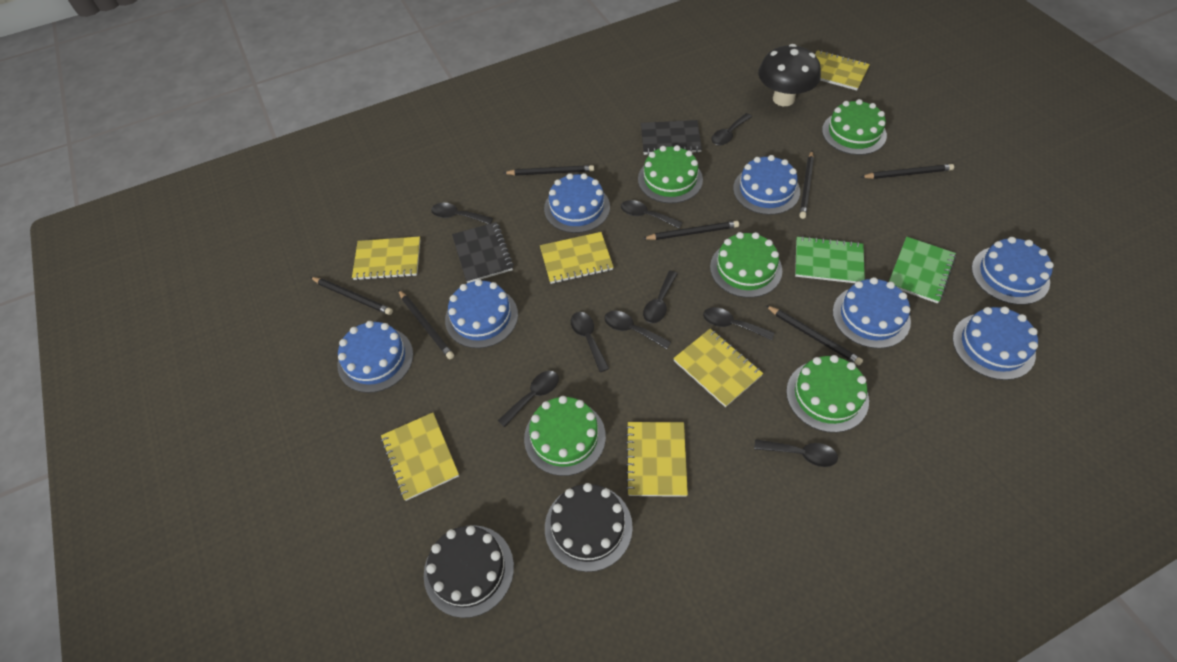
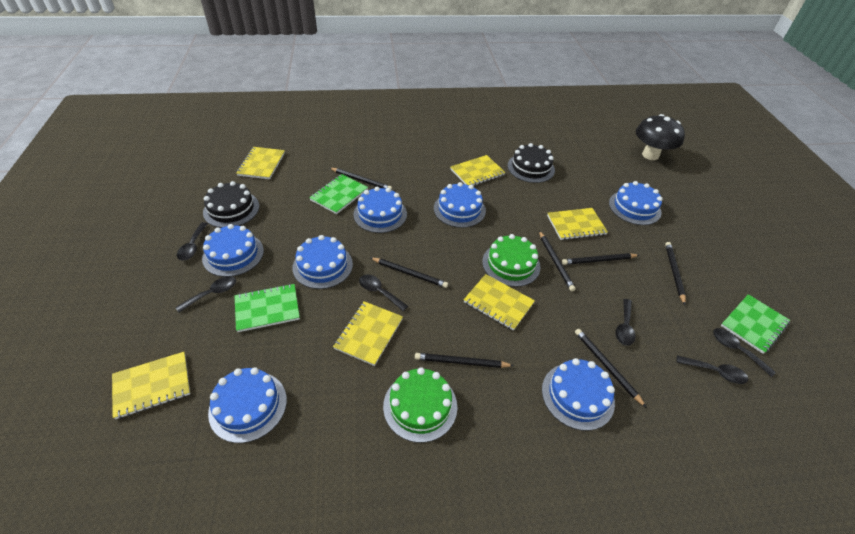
black notebook: 2 -> 0
black spoon: 9 -> 6
green cake: 5 -> 2
green notebook: 2 -> 3

